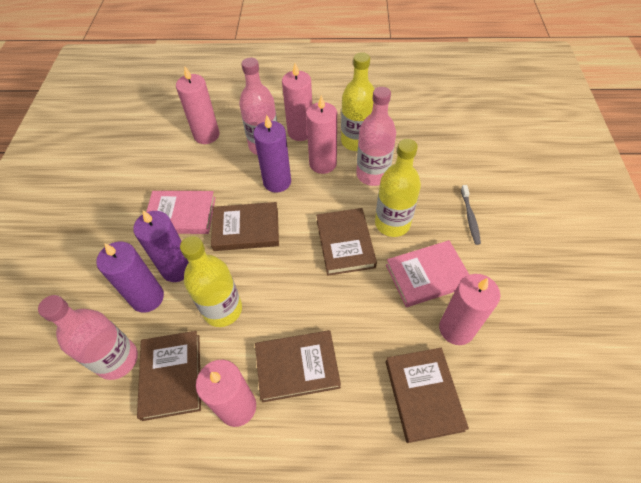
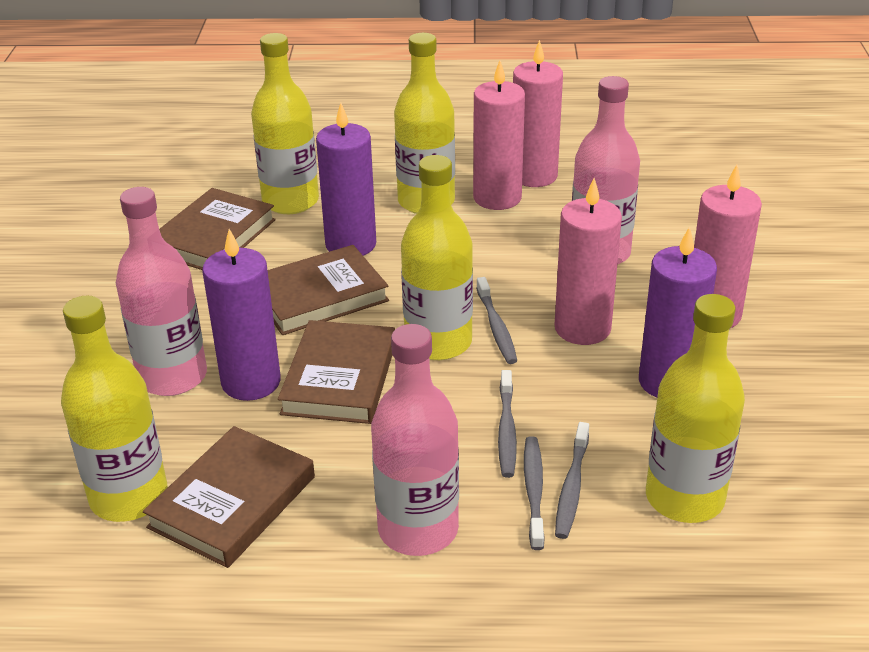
brown book: 5 -> 4
grey toothbrush: 1 -> 4
pink book: 2 -> 0
pink candle: 5 -> 4
yellow bottle: 3 -> 5

